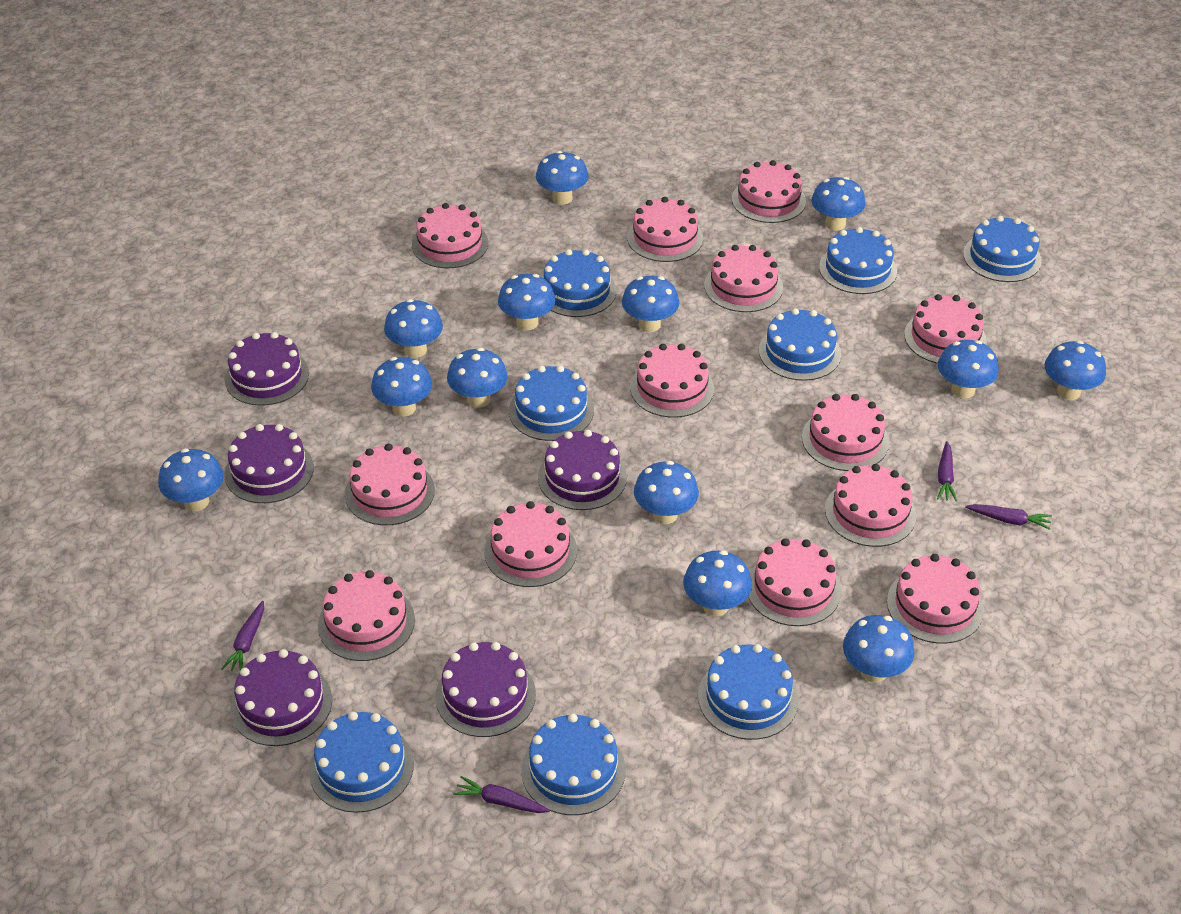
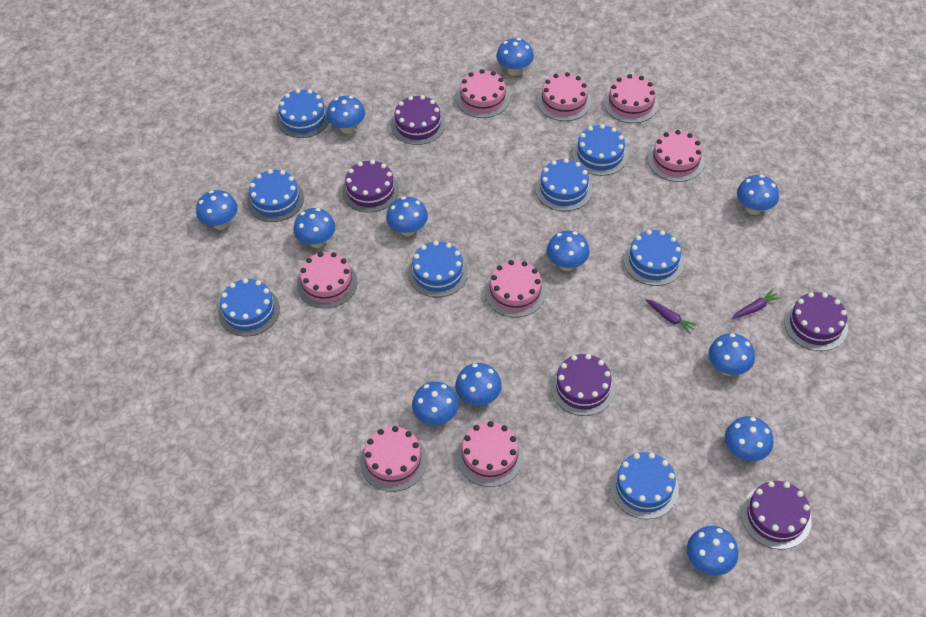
blue mushroom: 13 -> 12
pink cake: 13 -> 8
purple carrot: 4 -> 2

